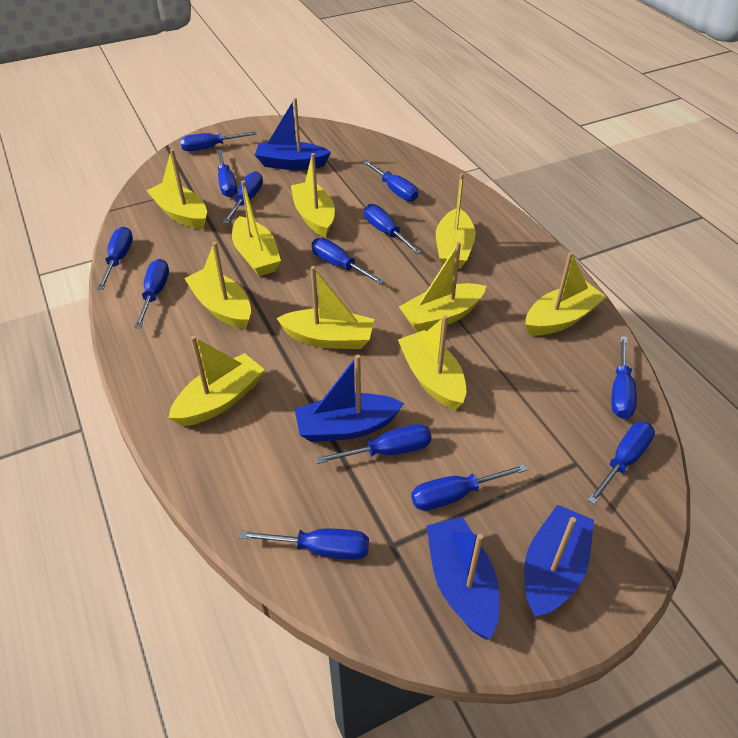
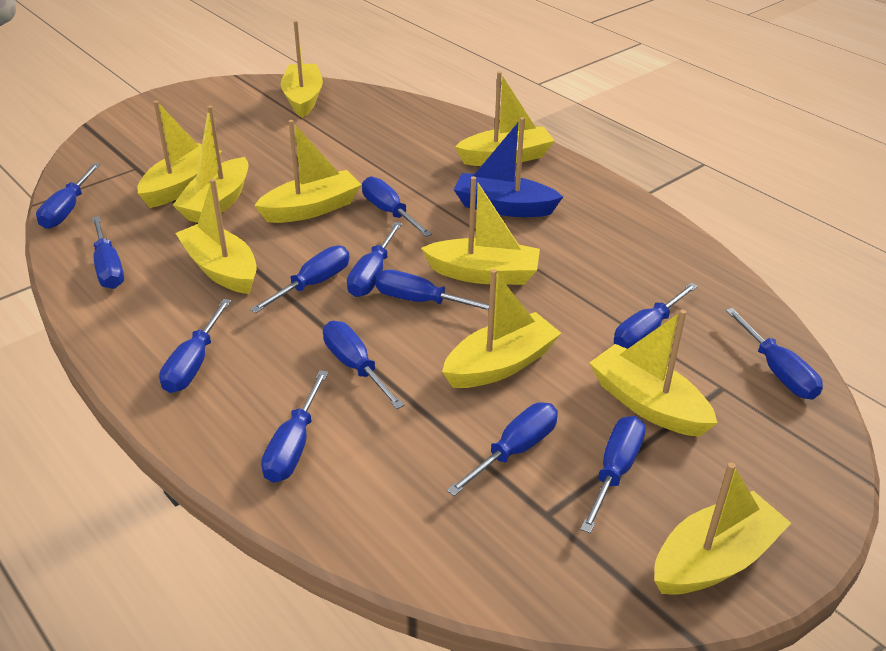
blue boat: 4 -> 1

